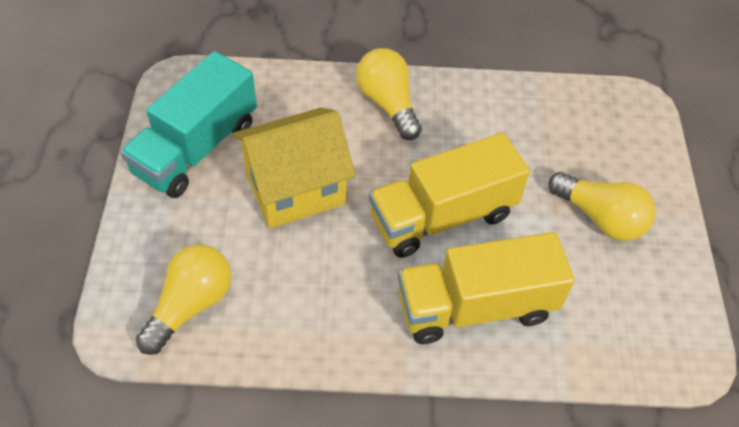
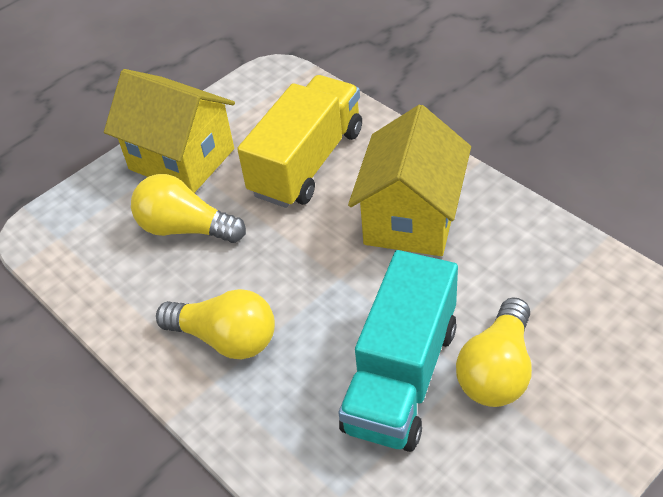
yellow house: 1 -> 2
yellow truck: 2 -> 1

